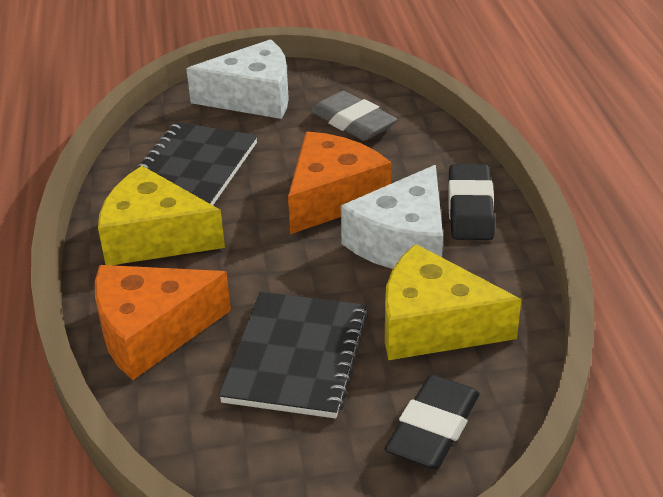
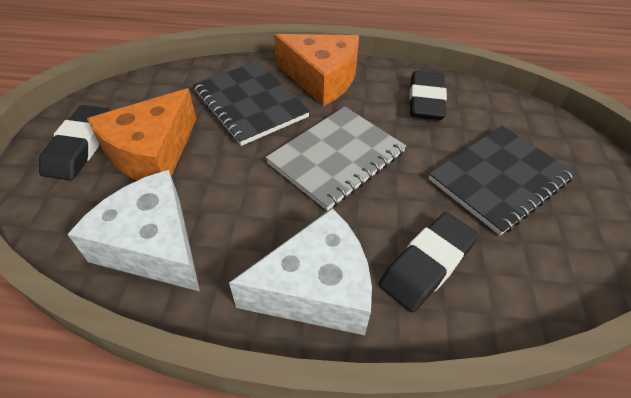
black eraser: 2 -> 3
grey eraser: 1 -> 0
grey notebook: 0 -> 1
yellow cheese: 2 -> 0

